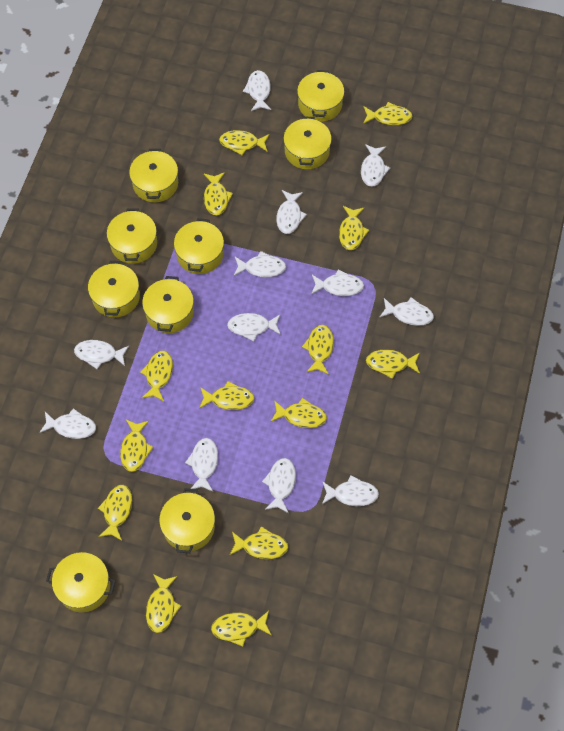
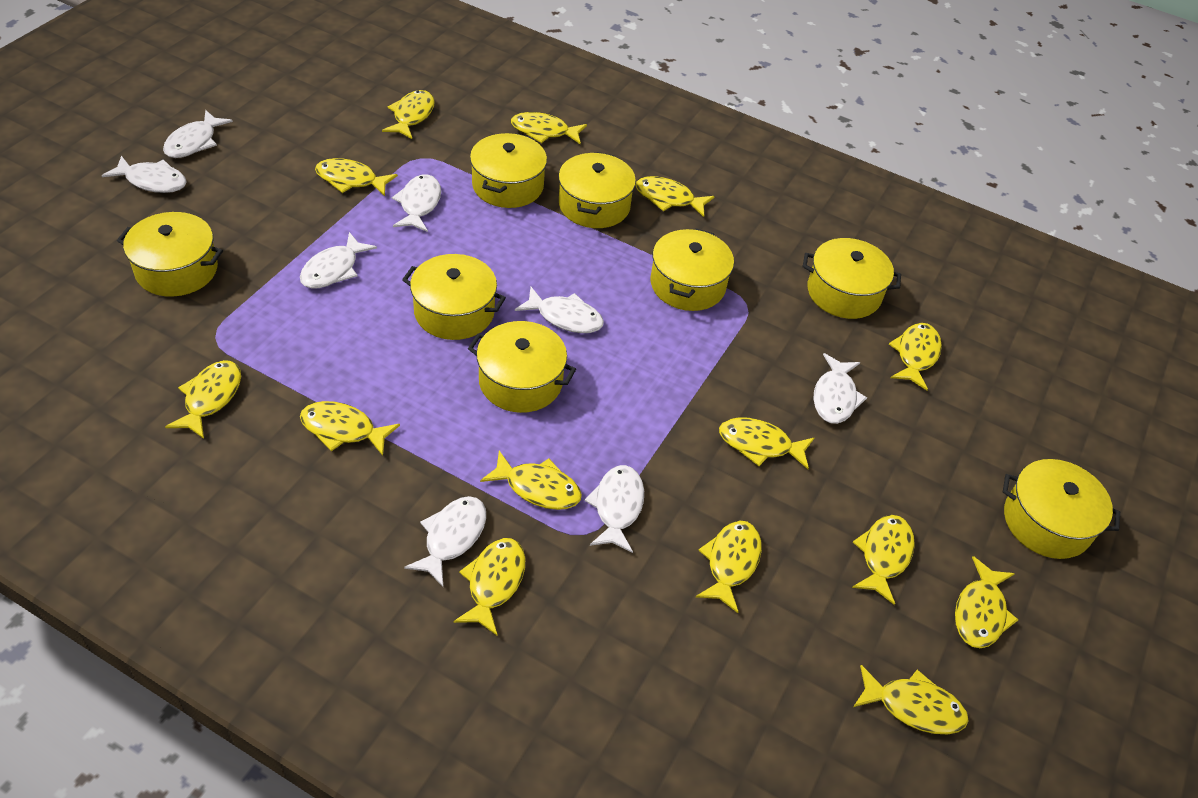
white fish: 12 -> 8
yellow pot: 9 -> 8

